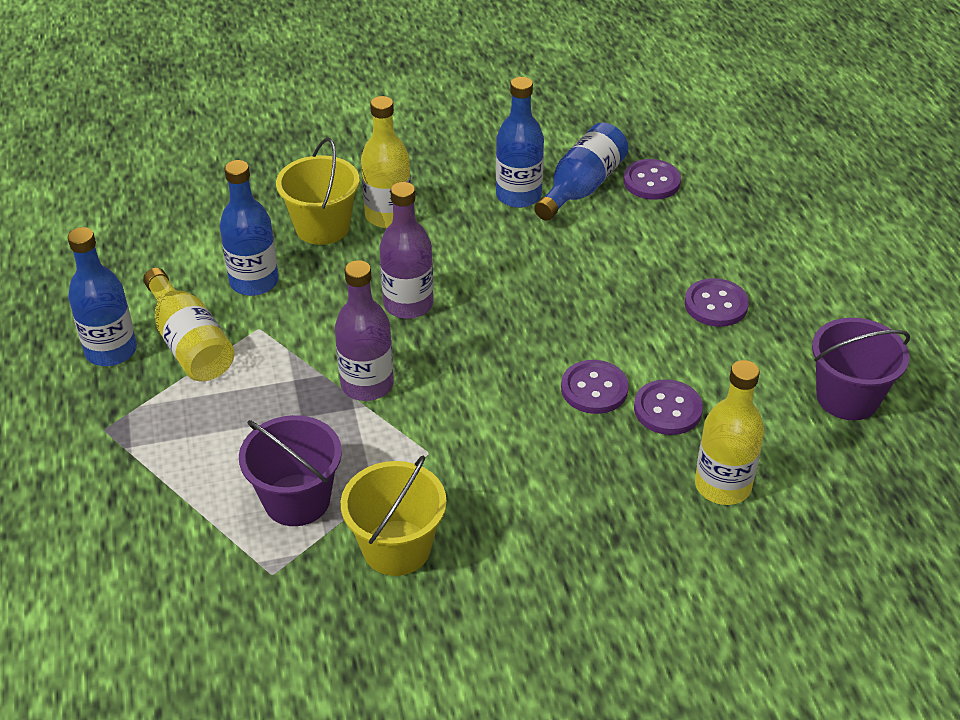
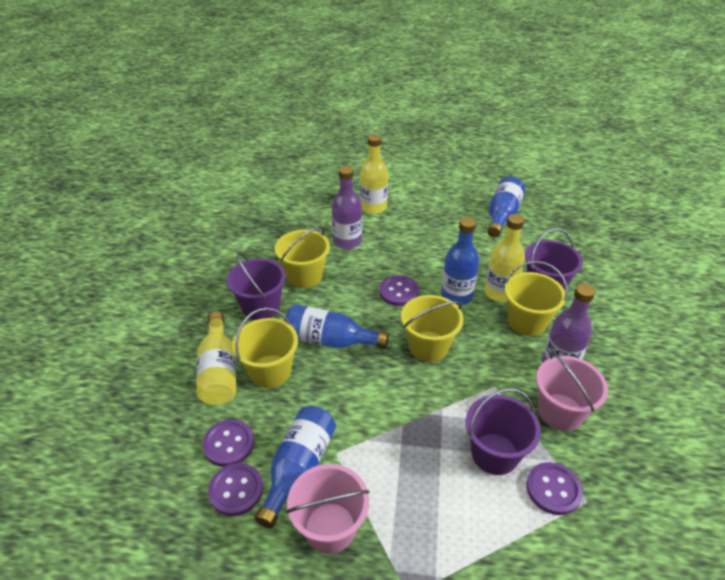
pink bucket: 0 -> 2
purple bucket: 2 -> 3
yellow bucket: 2 -> 4

